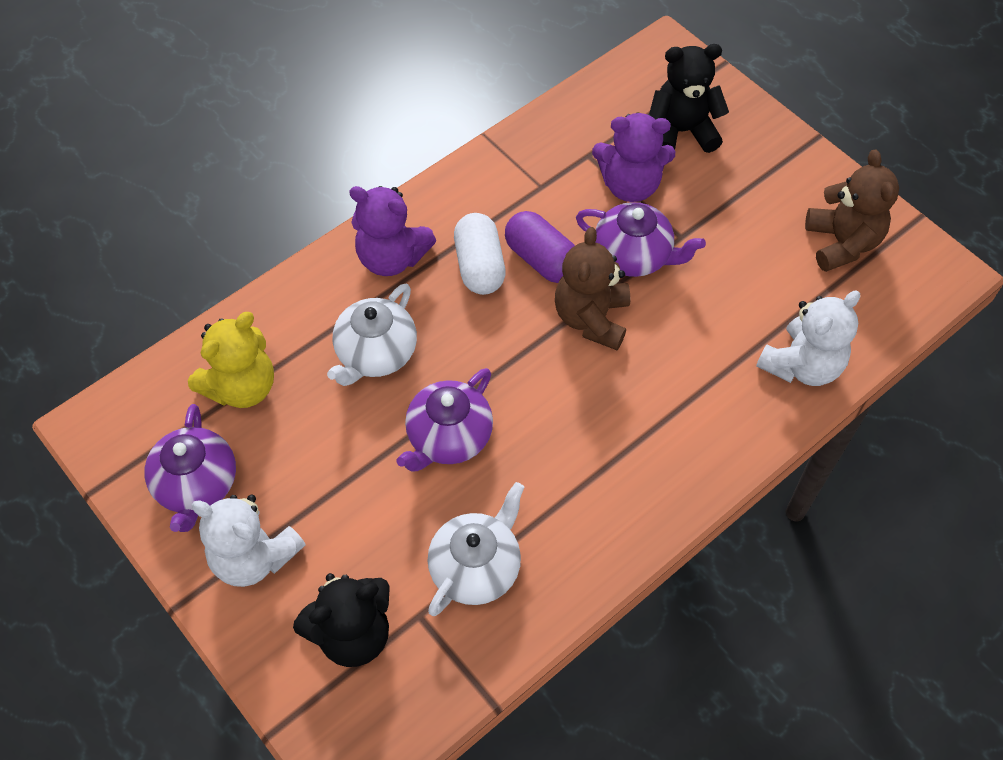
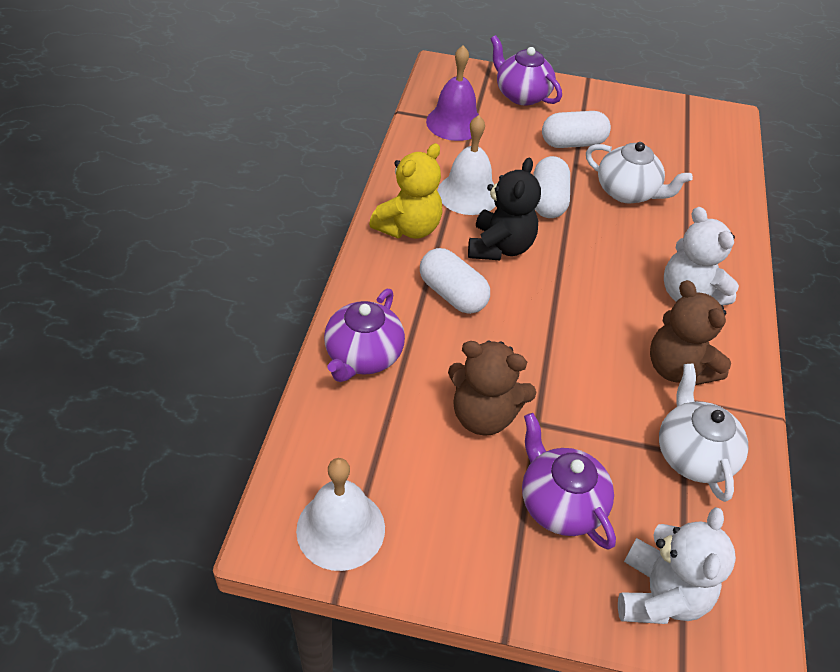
black teddy bear: 2 -> 1
purple bell: 0 -> 1
purple capsule: 1 -> 0
purple teddy bear: 2 -> 0
white bell: 0 -> 2
white capsule: 1 -> 3

